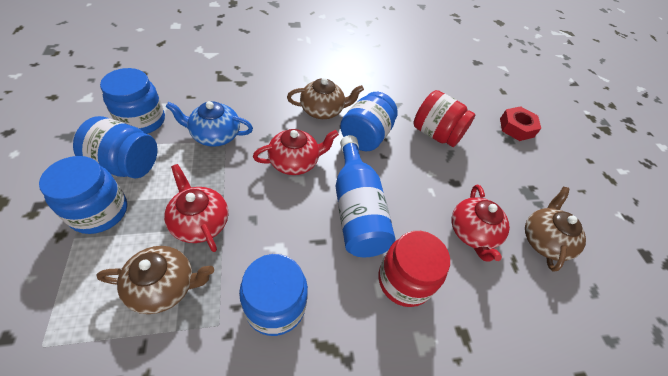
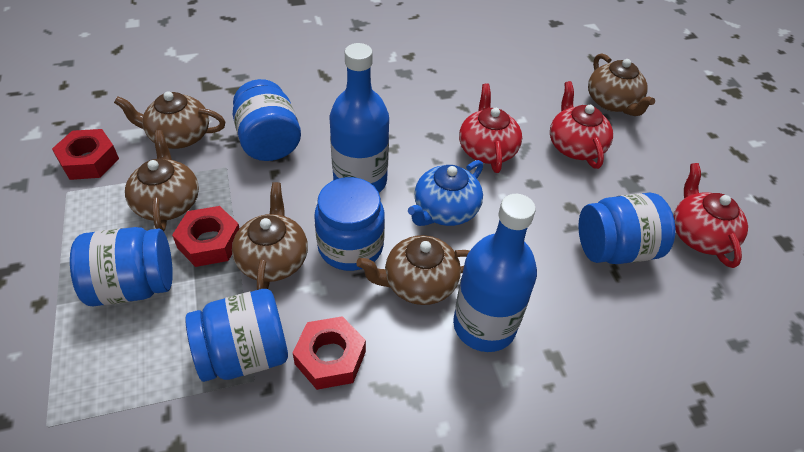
blue bottle: 1 -> 2
brown teapot: 3 -> 5
red jar: 2 -> 0
red nut: 1 -> 3

